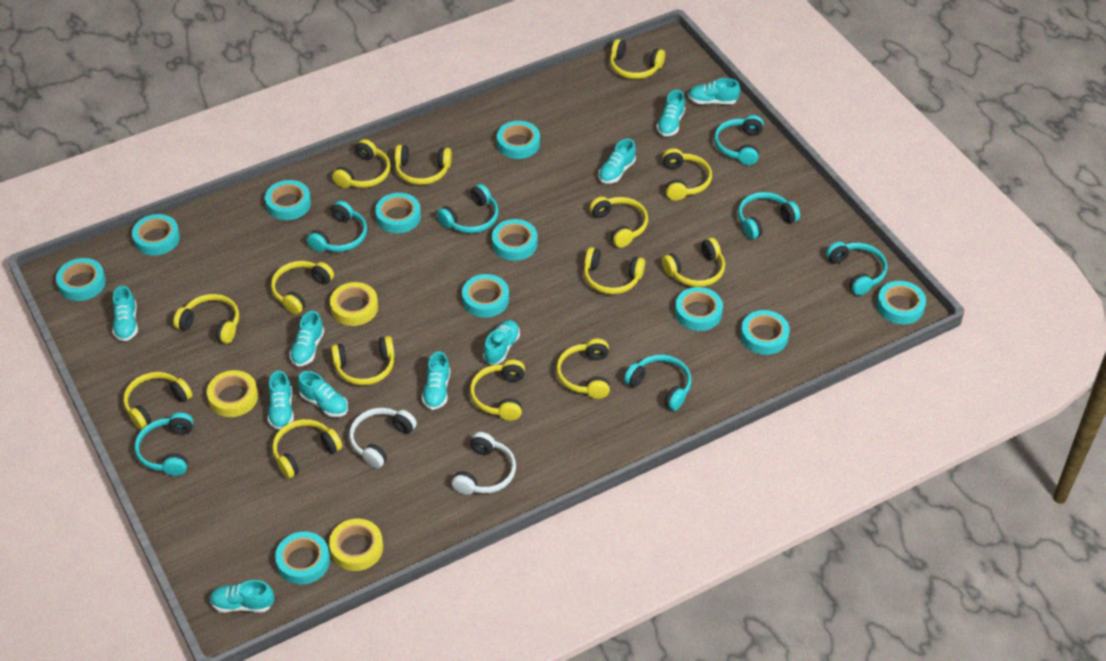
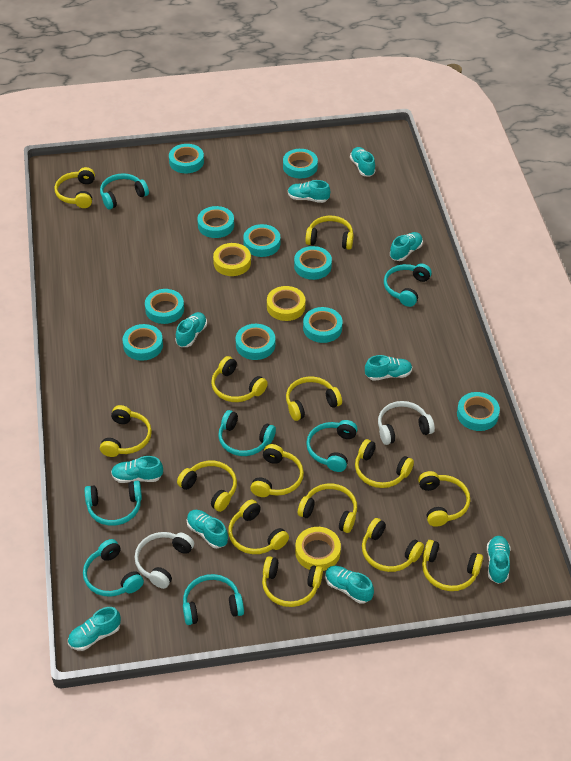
turquoise tape: 11 -> 10

